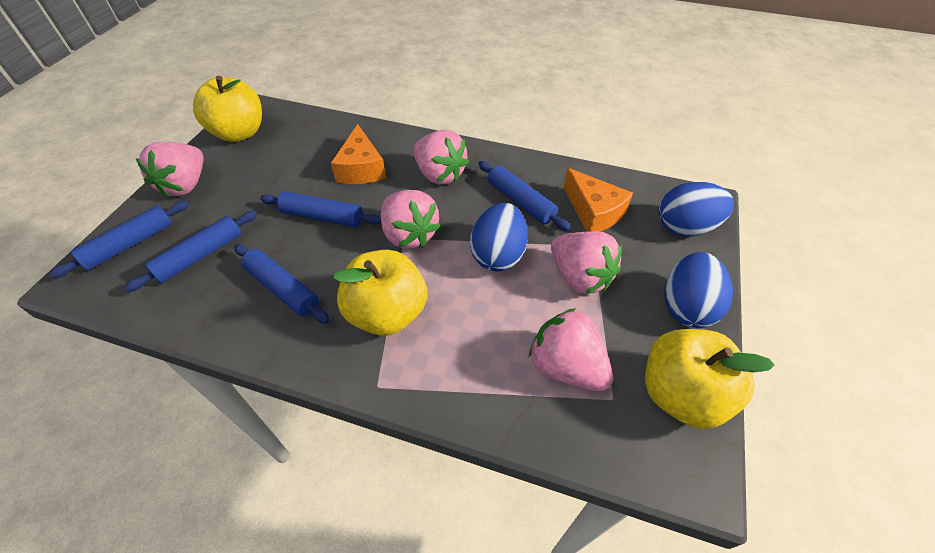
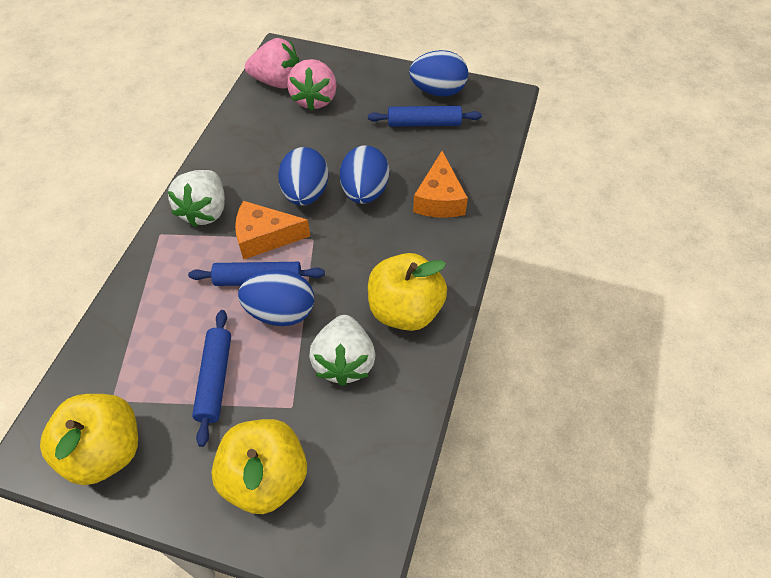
blue egg: 3 -> 4
blue rolling pin: 5 -> 3
pink strawberry: 5 -> 2
white strawberry: 0 -> 2

